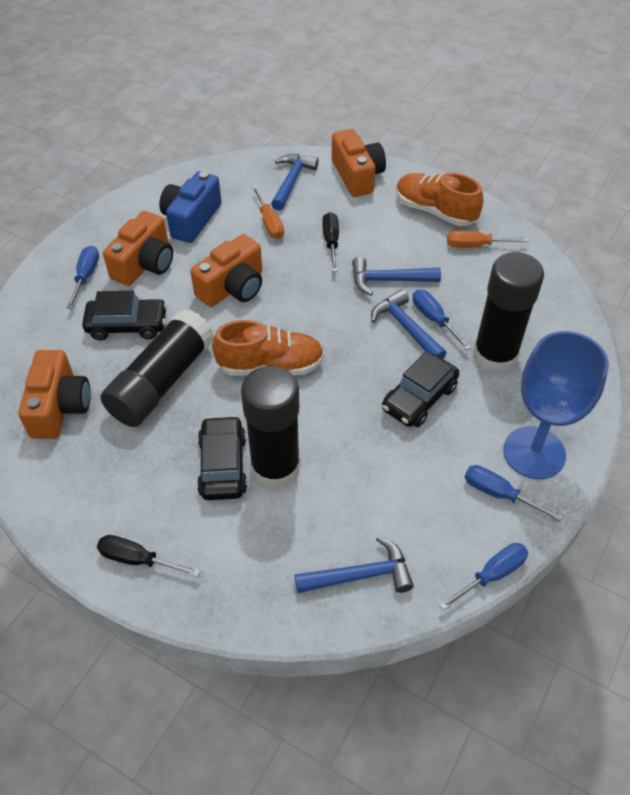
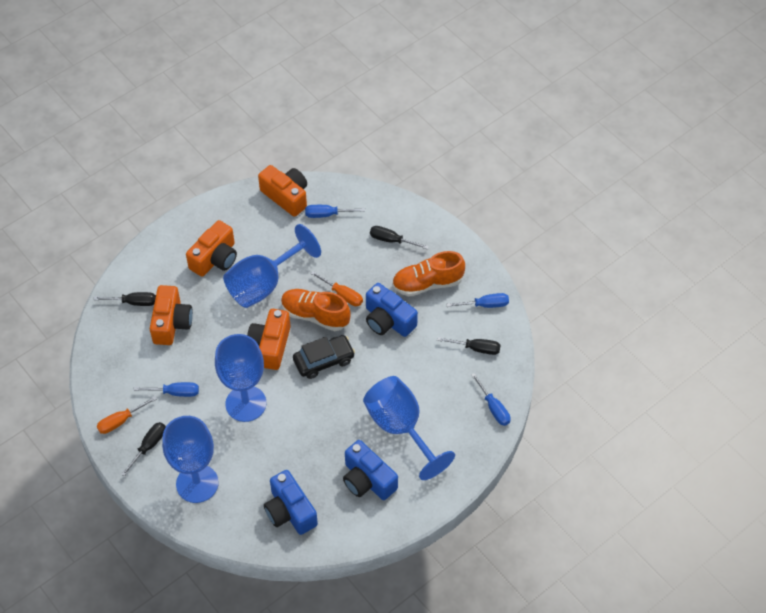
black car: 3 -> 1
black glue stick: 3 -> 0
black screwdriver: 2 -> 4
blue camera: 1 -> 3
blue goblet: 1 -> 4
blue hammer: 4 -> 0

